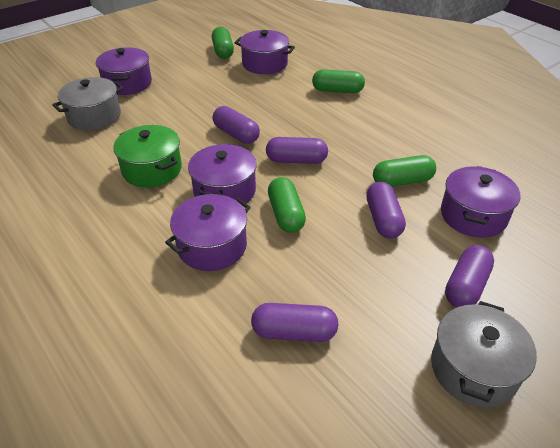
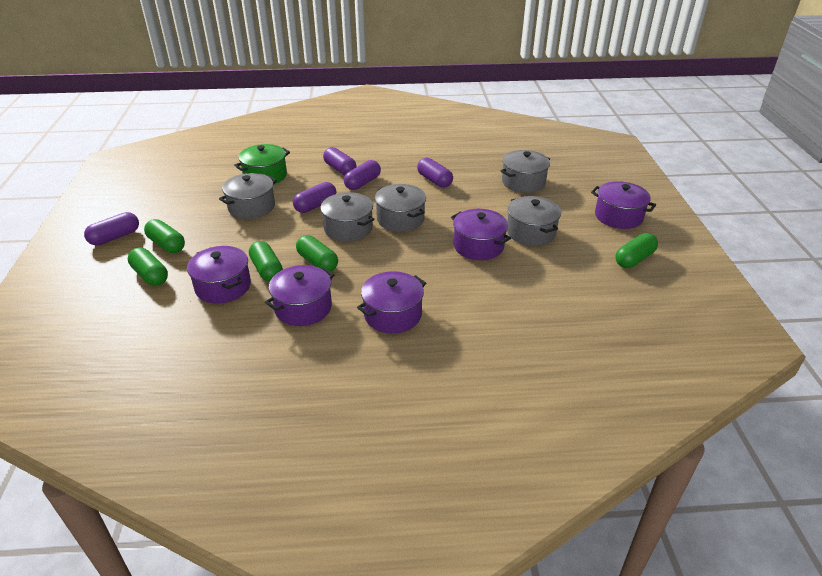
green capsule: 4 -> 5
grey pot: 2 -> 5

